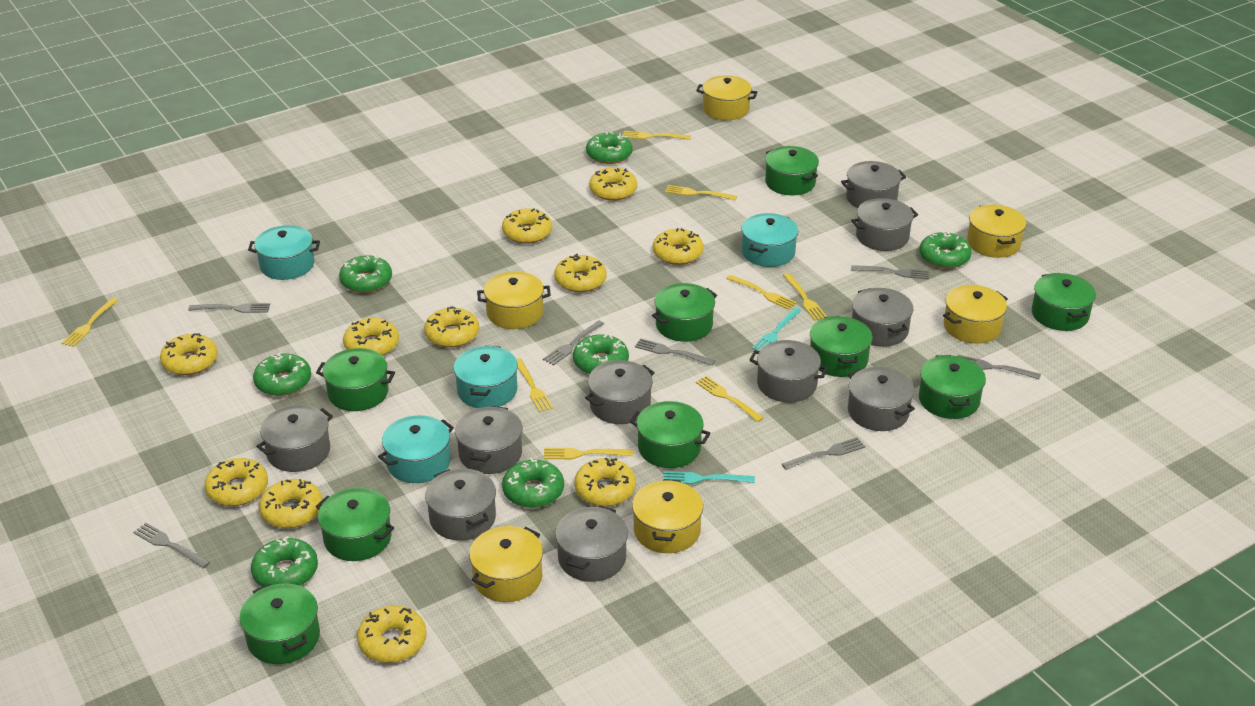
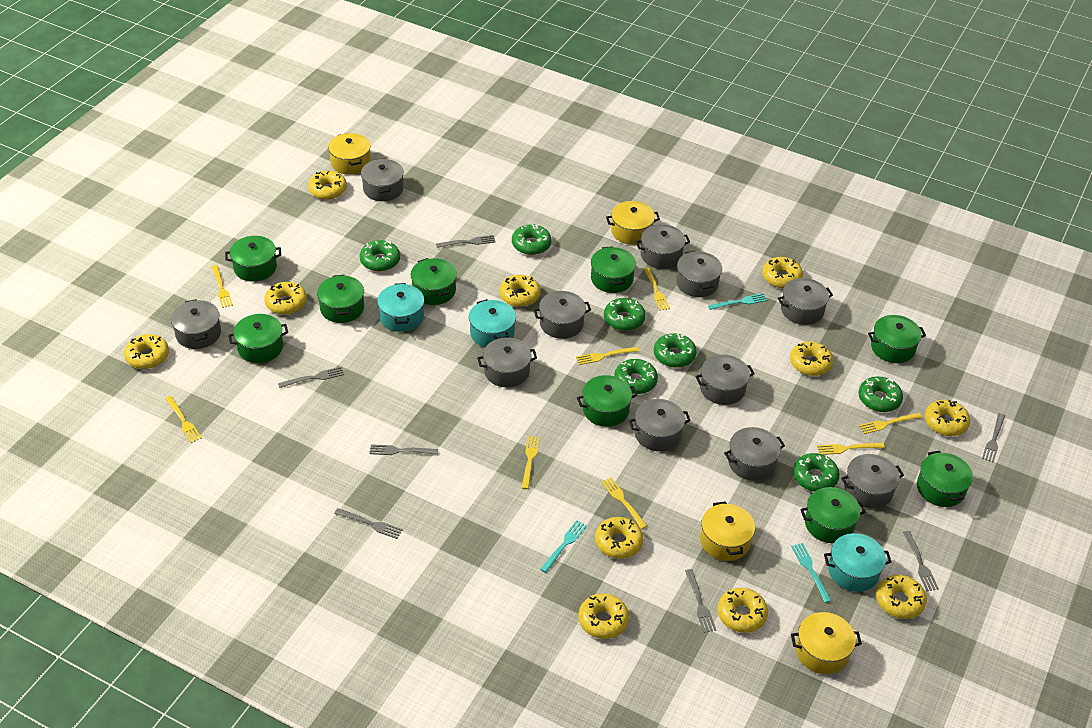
grey pot: 10 -> 11
turquoise fork: 2 -> 3
turquoise pot: 4 -> 3
yellow pot: 6 -> 4

